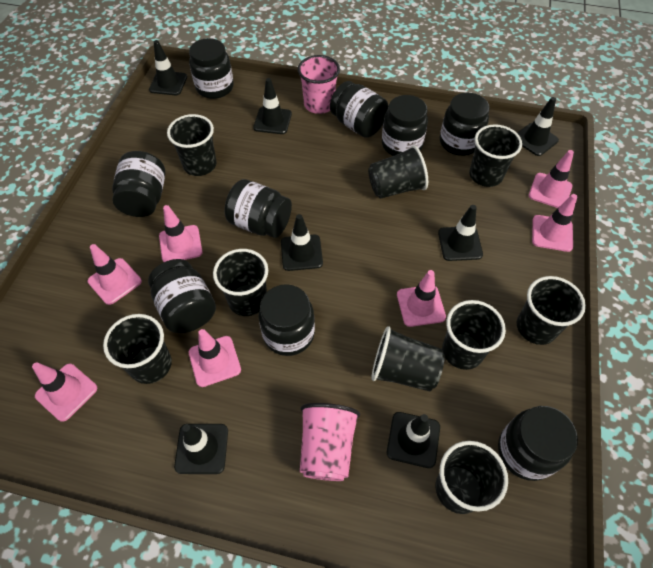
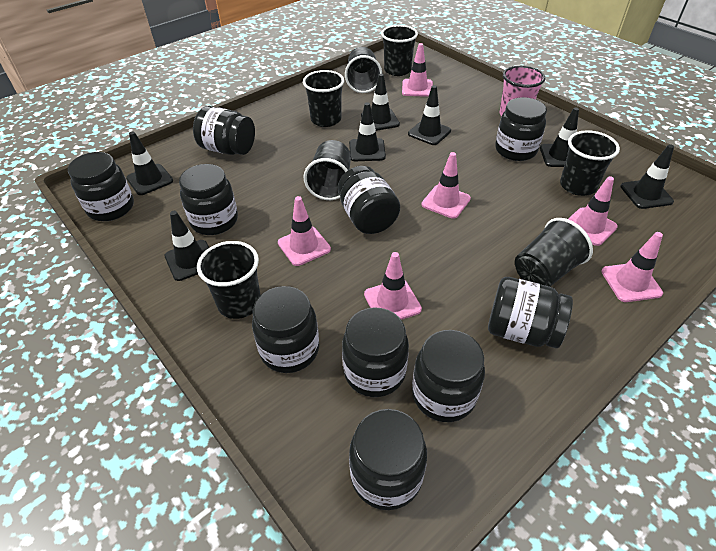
black cup: 9 -> 7
black jar: 9 -> 10
pink cup: 2 -> 1
pink traffic cone: 7 -> 6

